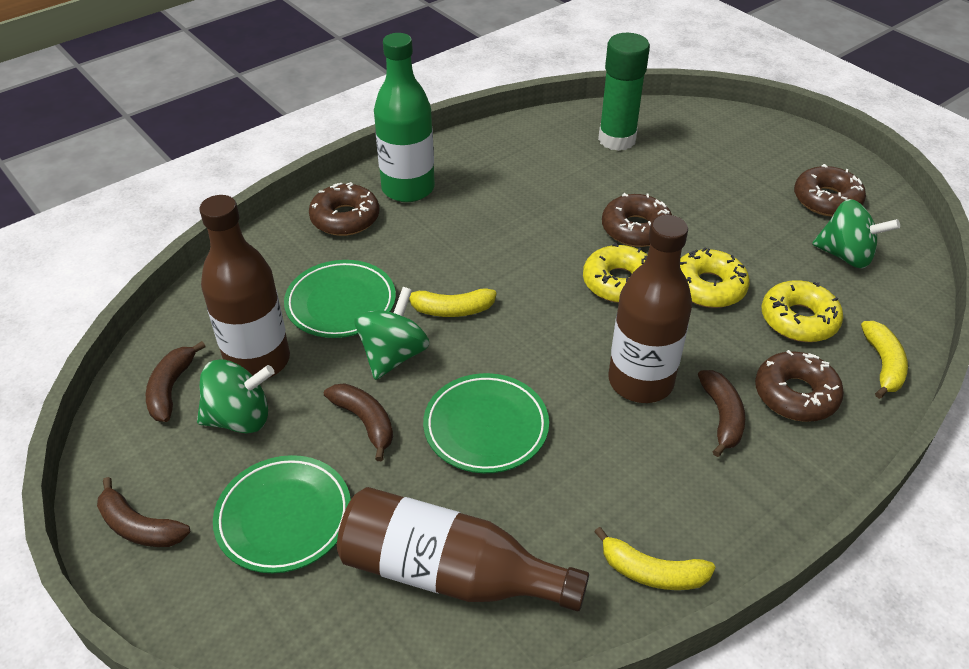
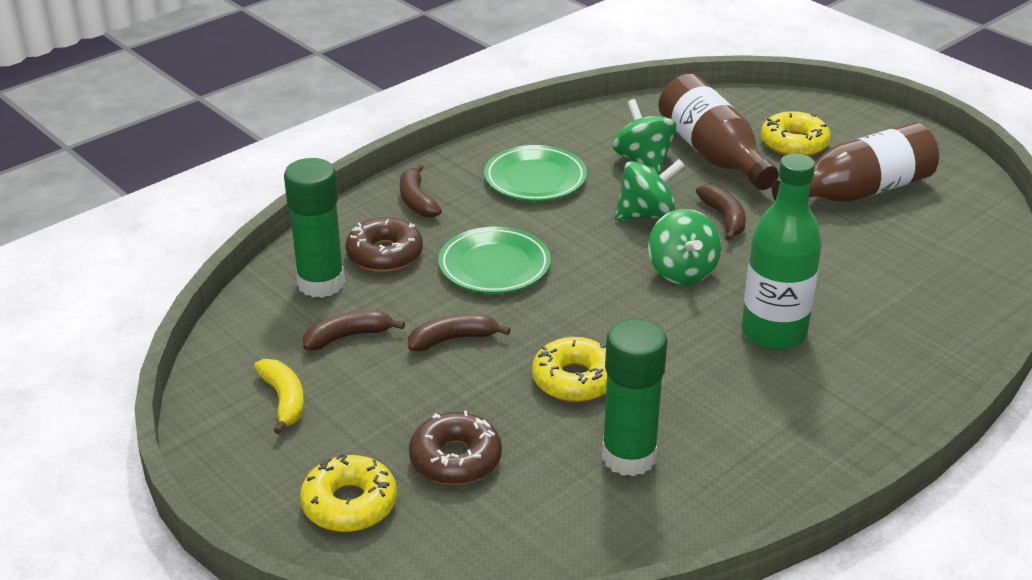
brown bottle: 3 -> 2
brown donut: 4 -> 2
green glue stick: 1 -> 2
green plate: 3 -> 2
yellow banana: 3 -> 1

